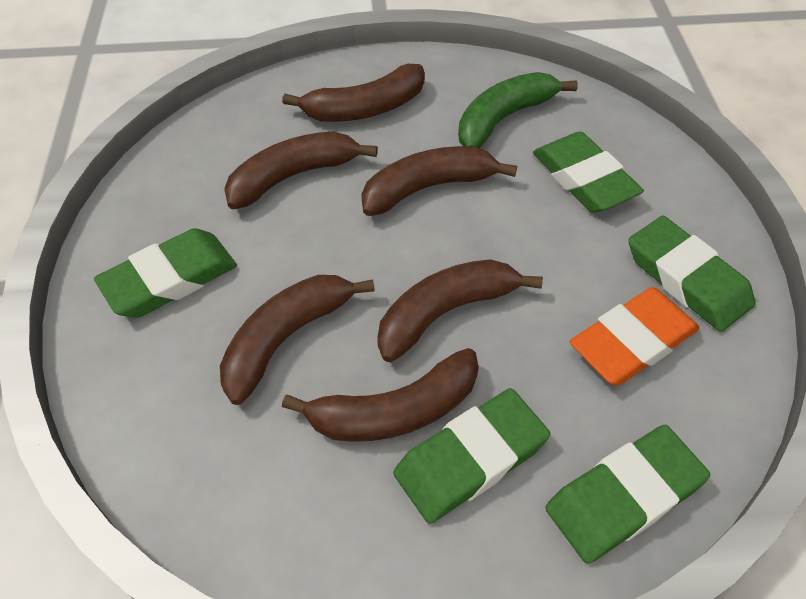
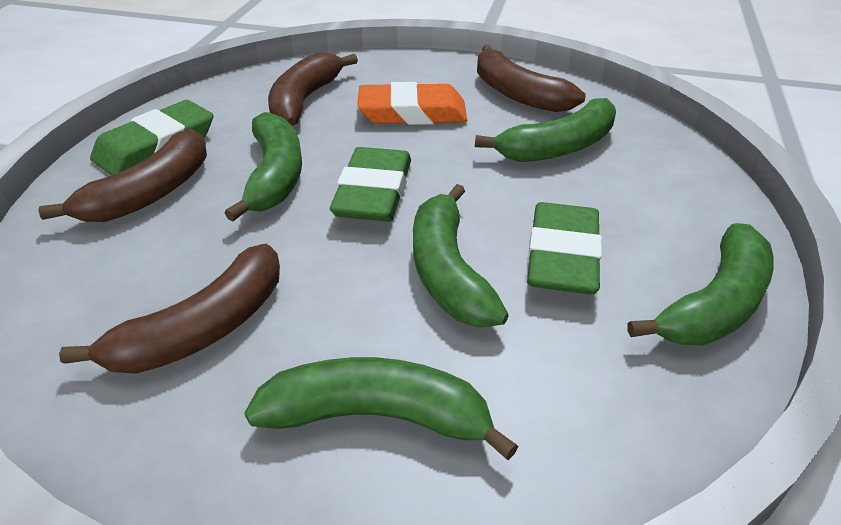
brown banana: 6 -> 4
green banana: 1 -> 5
green eraser: 5 -> 3

